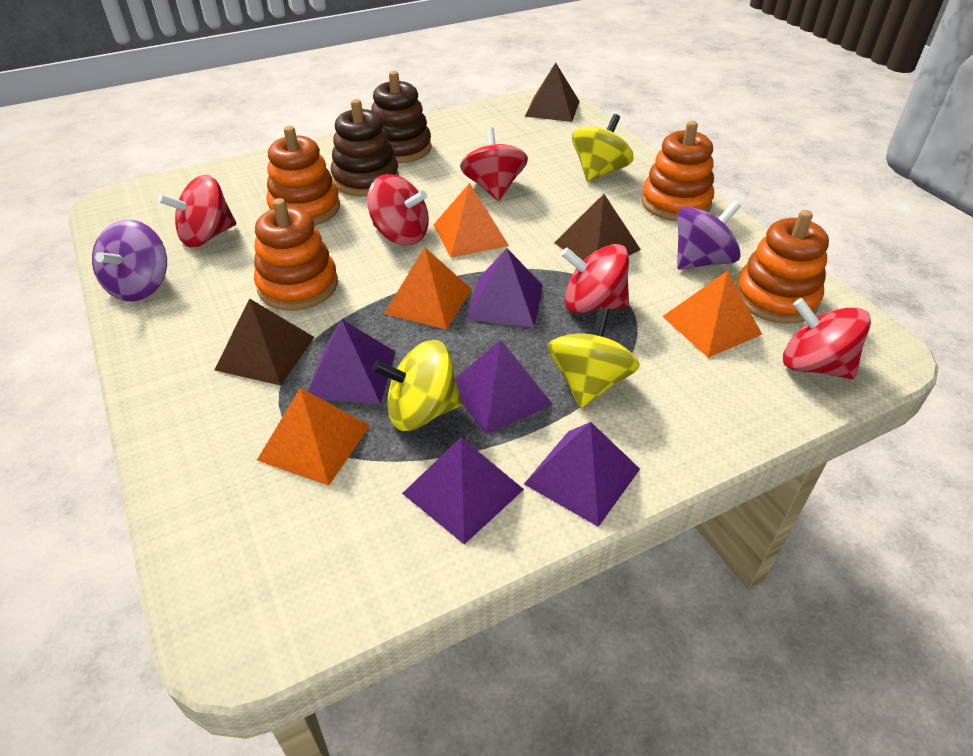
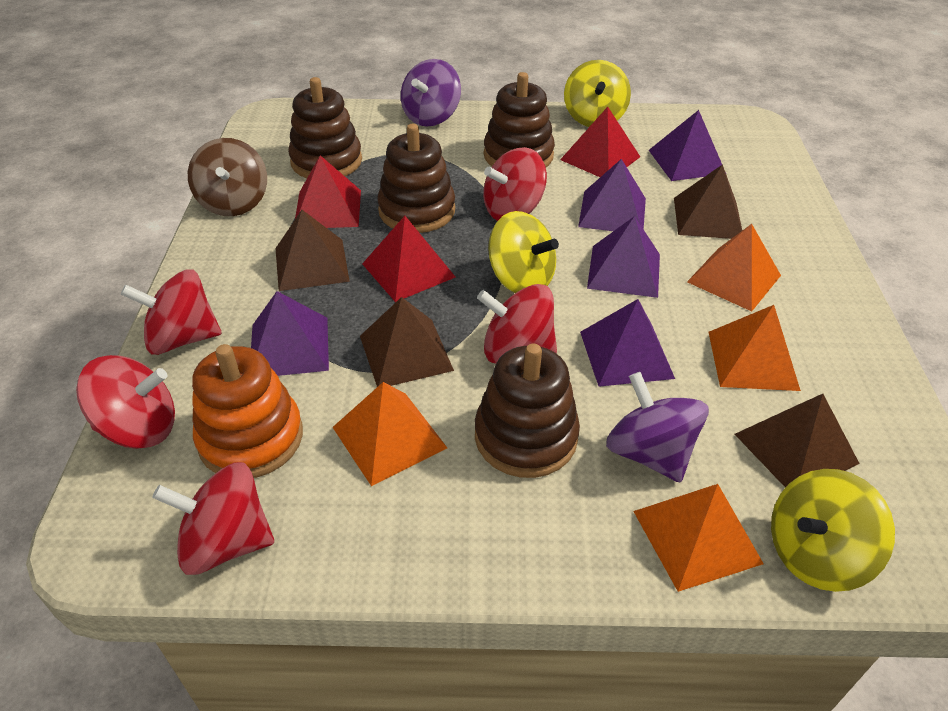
brown pyramid: 3 -> 4
brown spinning top: 0 -> 1
brown stacking toy: 2 -> 4
orange stacking toy: 4 -> 1
red pyramid: 0 -> 3

